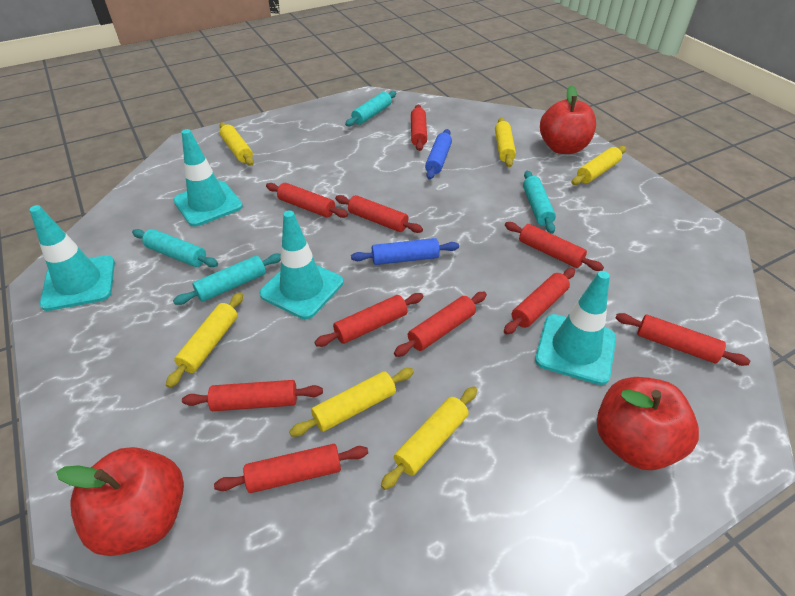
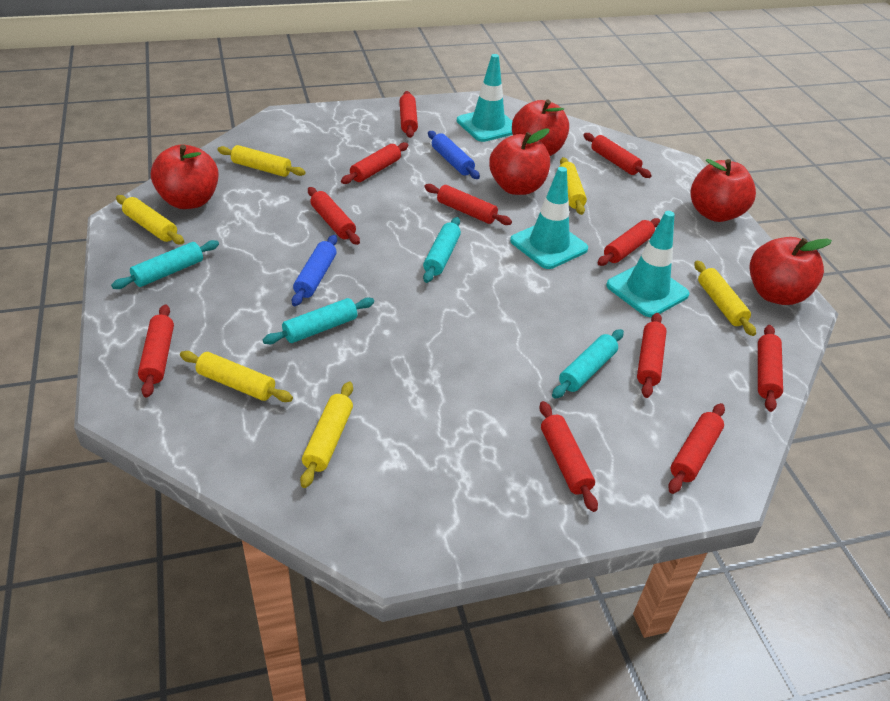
red apple: 3 -> 5
red rolling pin: 10 -> 11
turquoise traffic cone: 4 -> 3

